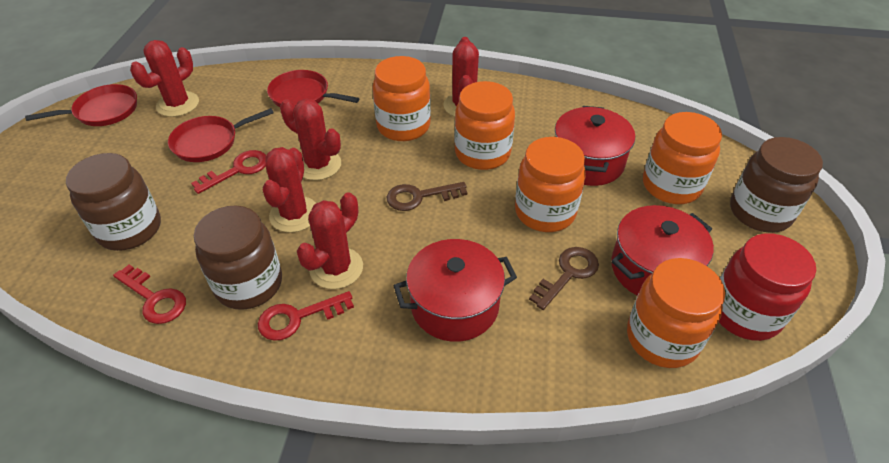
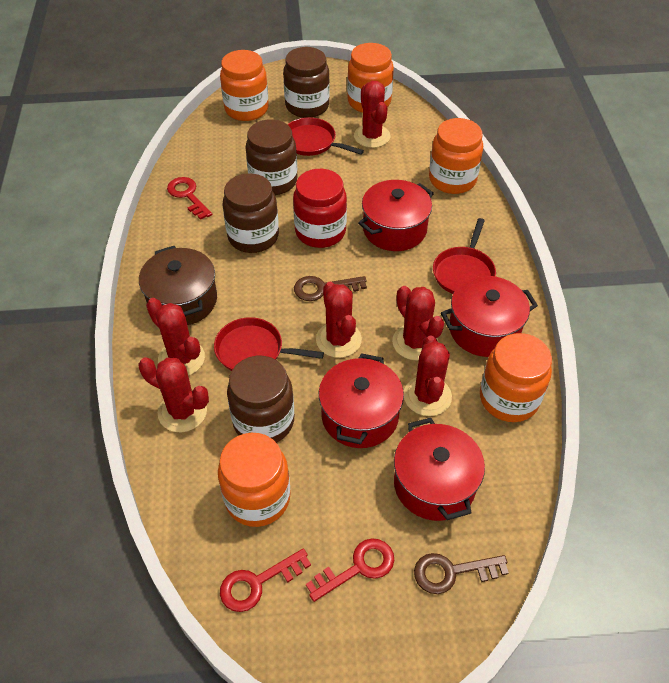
brown jar: 3 -> 4
brown pot: 0 -> 1
red cactus: 5 -> 6
red pot: 3 -> 4

